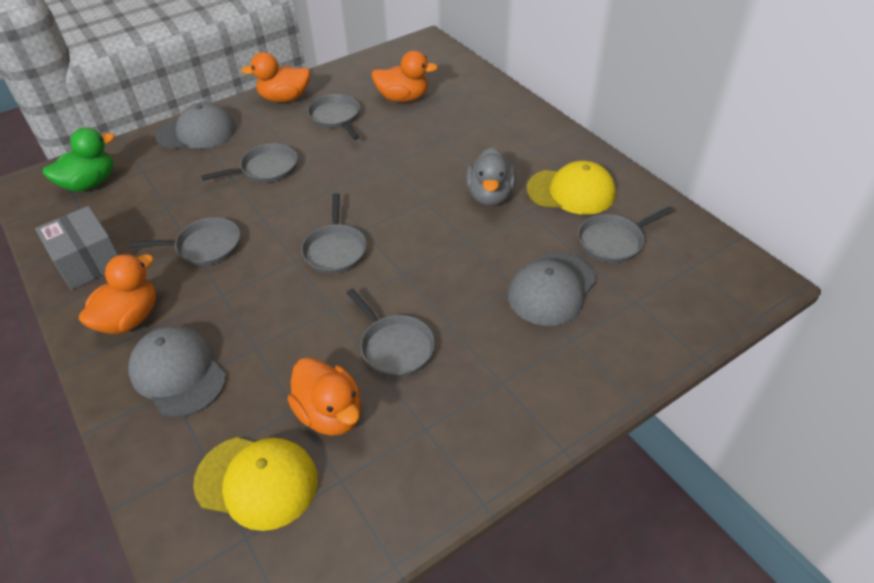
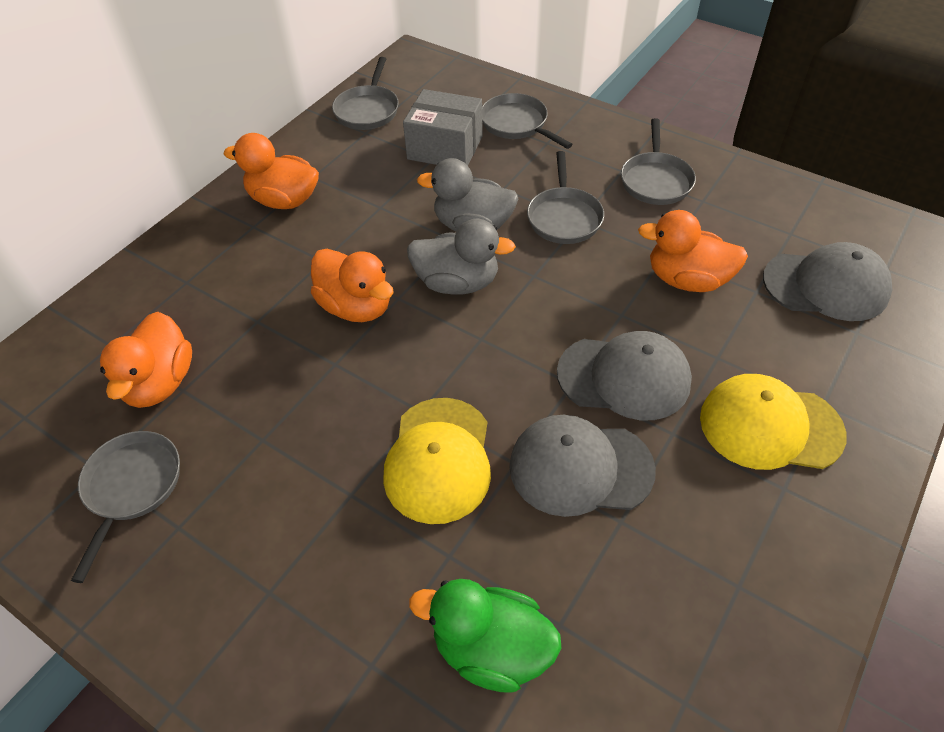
grey duck: 1 -> 2
grey pan: 6 -> 5

